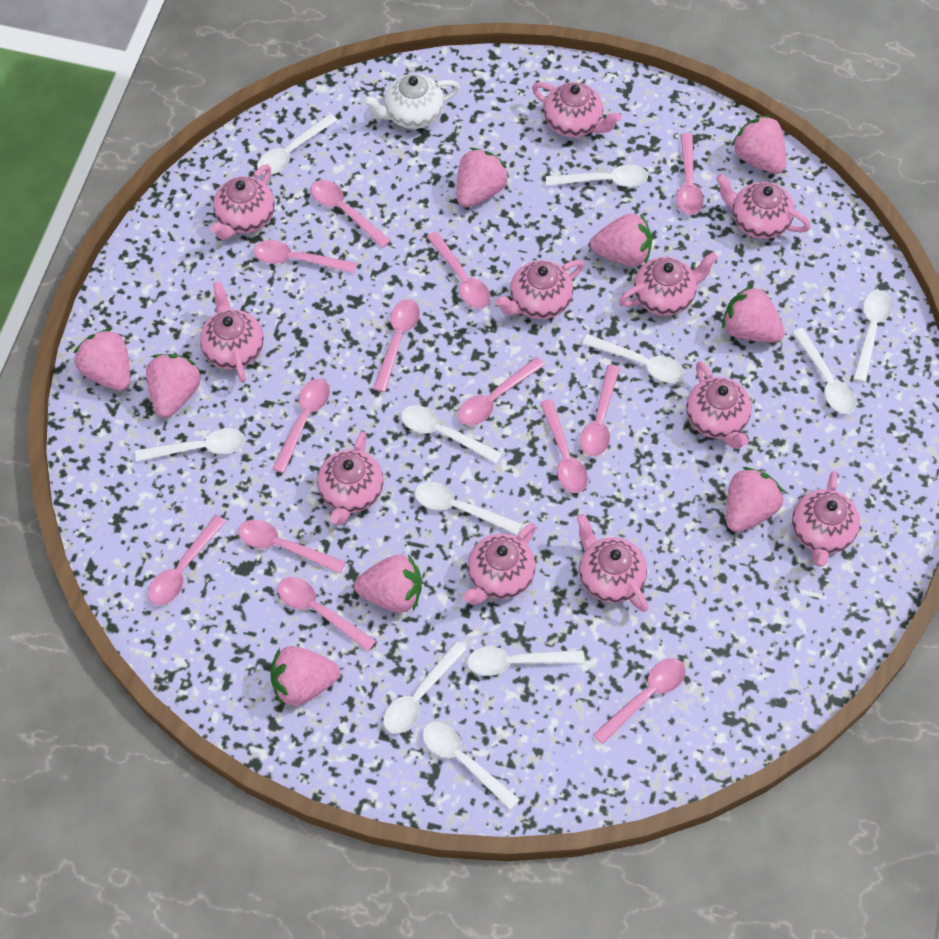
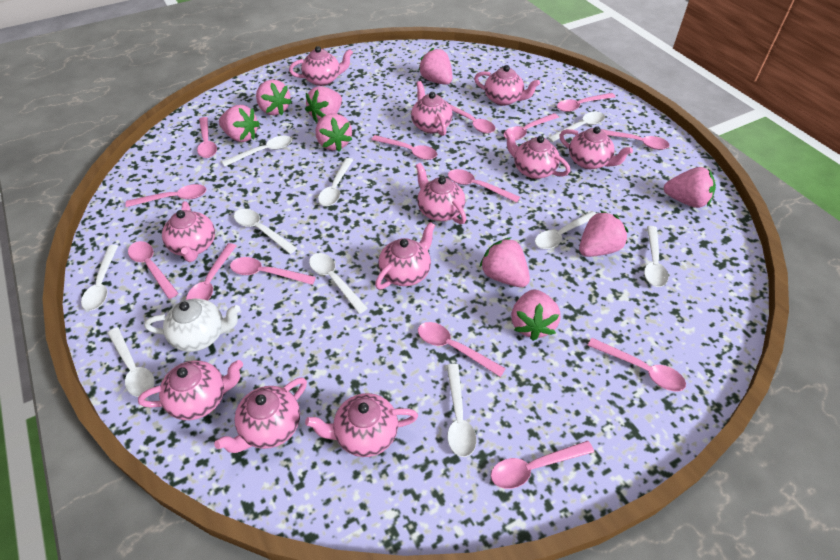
pink spoon: 13 -> 14
white spoon: 11 -> 10

